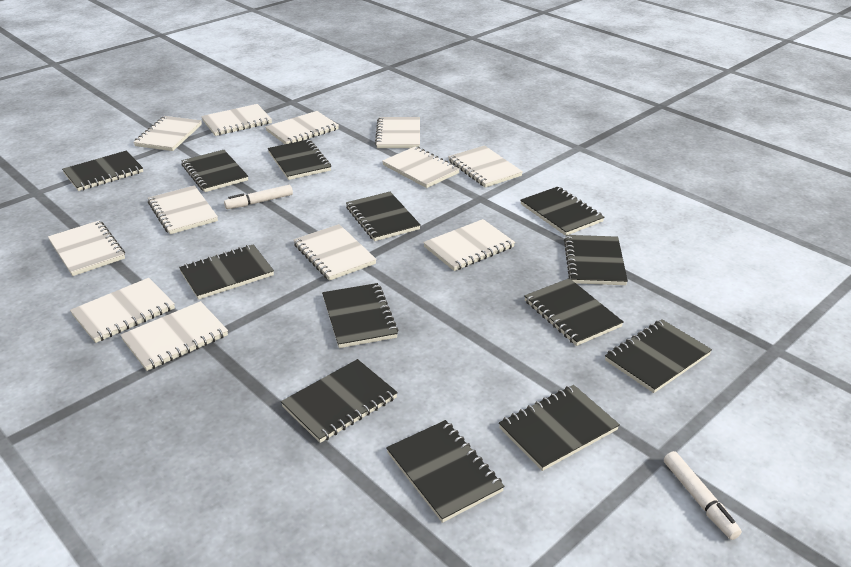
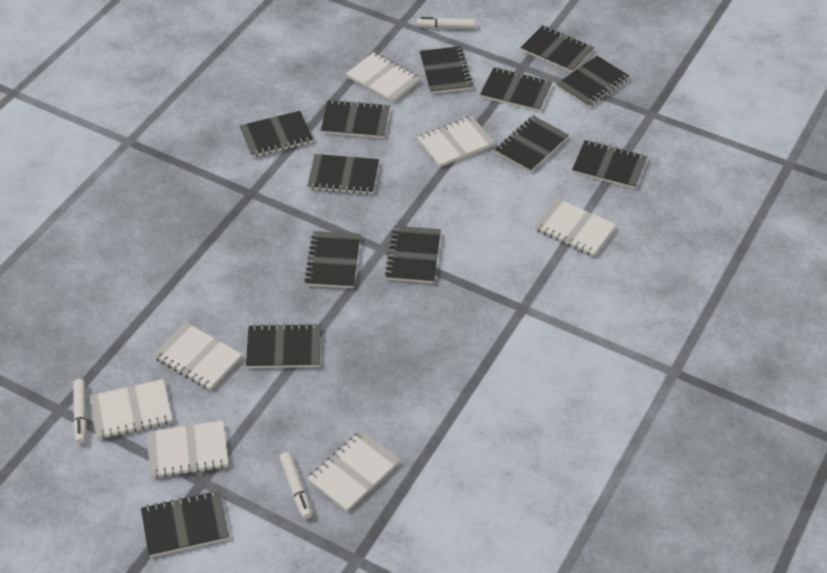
white marker: 2 -> 3
white notebook: 12 -> 7

